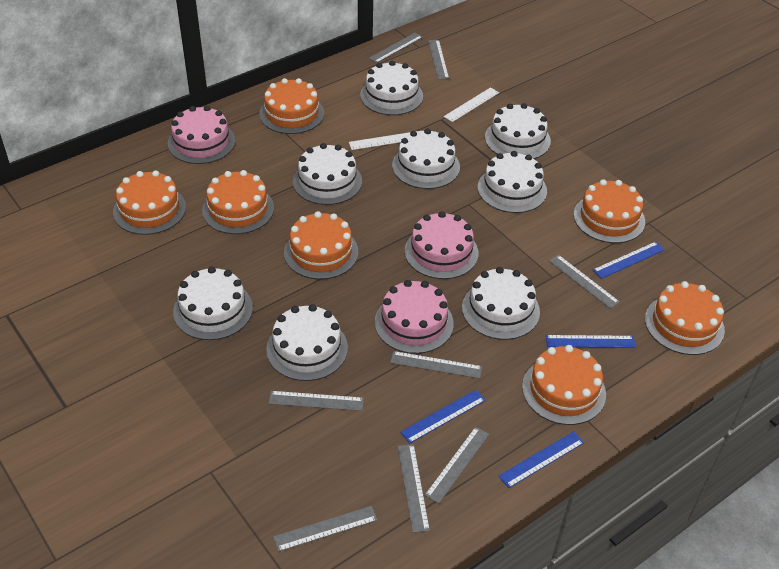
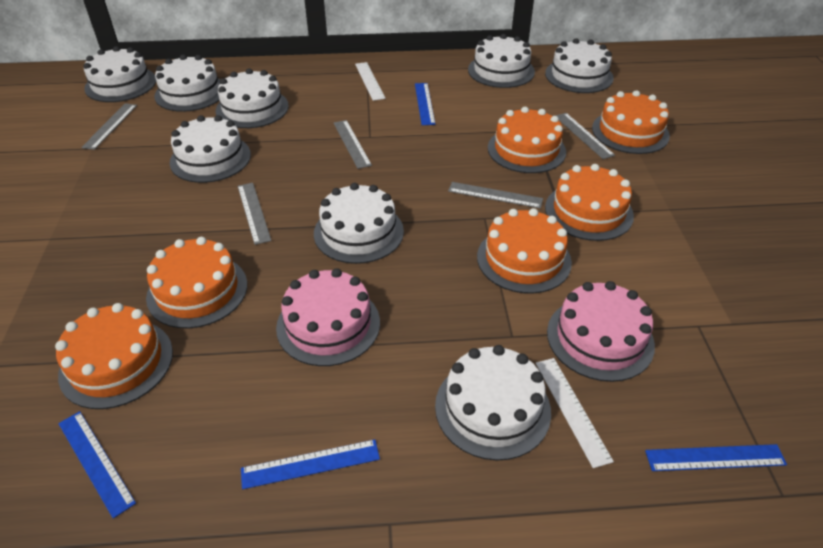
grey ruler: 8 -> 5
orange cake: 7 -> 6
pink cake: 3 -> 2

